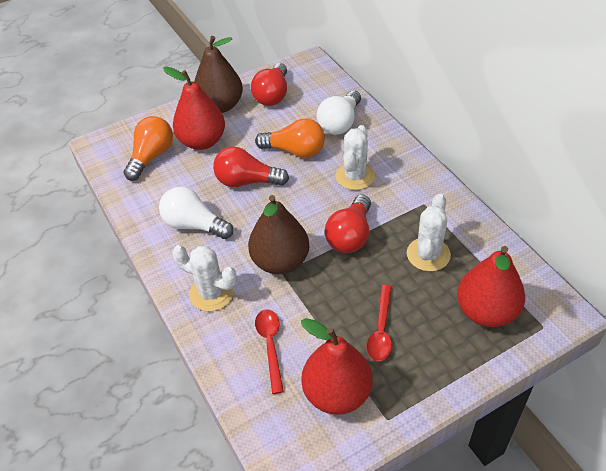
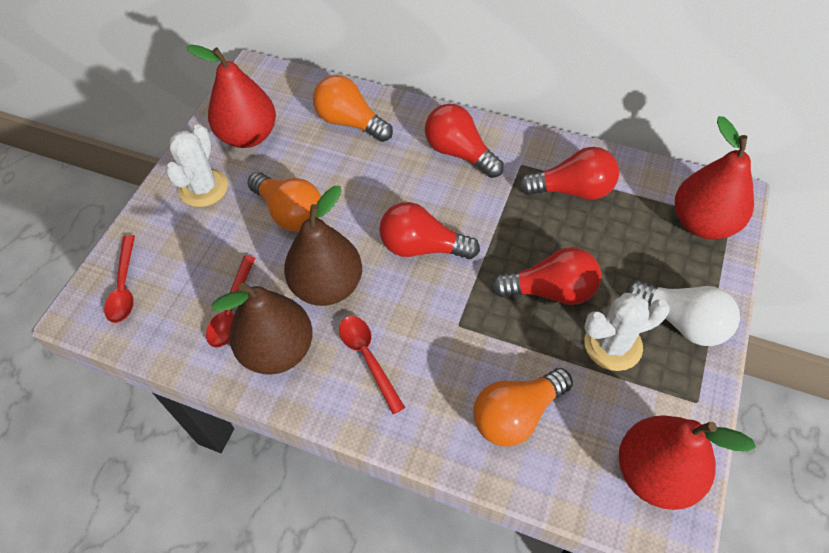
orange light bulb: 2 -> 3
red light bulb: 3 -> 4
red spoon: 2 -> 3
white cactus: 3 -> 2
white light bulb: 2 -> 1

